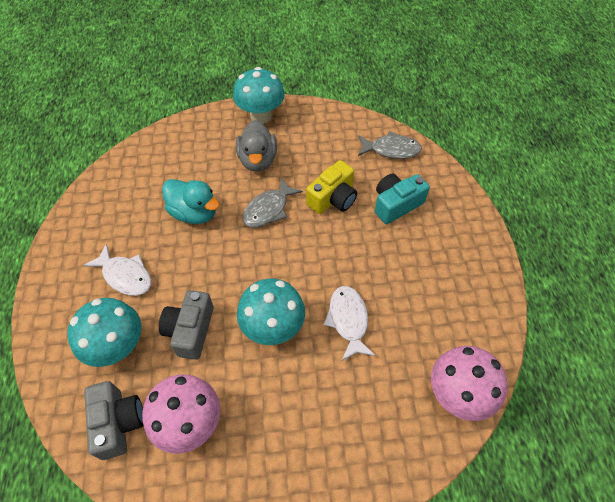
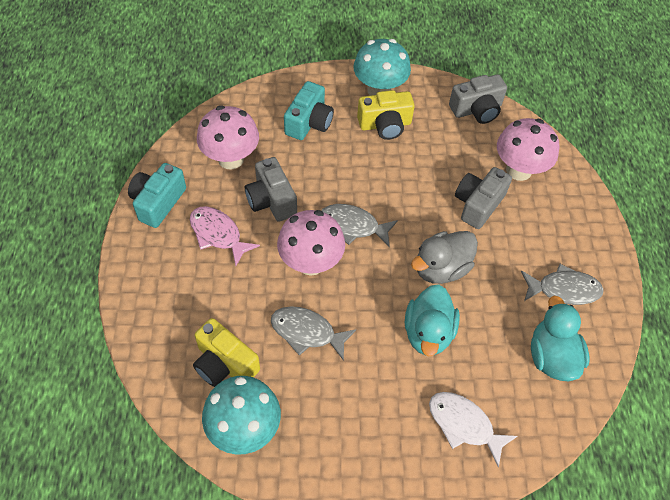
grey camera: 2 -> 3
grey fish: 2 -> 3
pink fish: 0 -> 1
pink mushroom: 2 -> 3
turquoise camera: 1 -> 2
turquoise duck: 1 -> 2
turquoise mushroom: 3 -> 2
white fish: 2 -> 1
yellow camera: 1 -> 2

